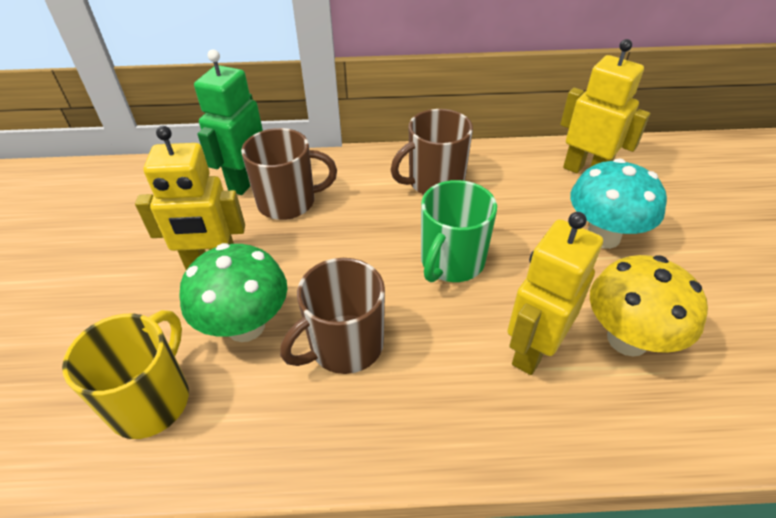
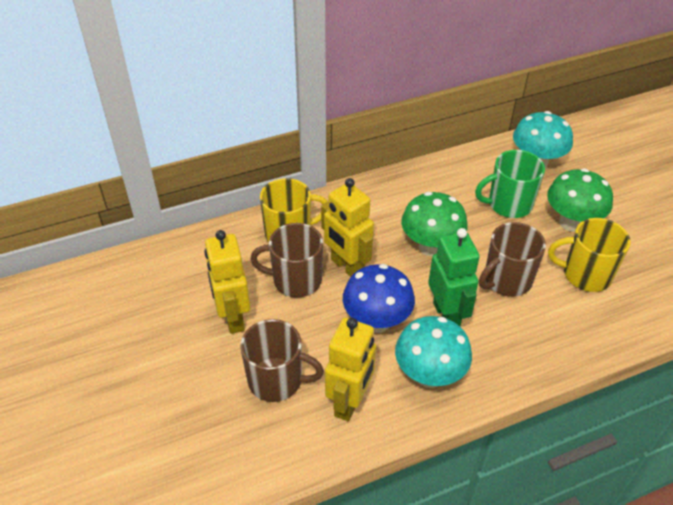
blue mushroom: 0 -> 1
green mushroom: 1 -> 2
turquoise mushroom: 1 -> 2
yellow mug: 1 -> 2
yellow mushroom: 1 -> 0

